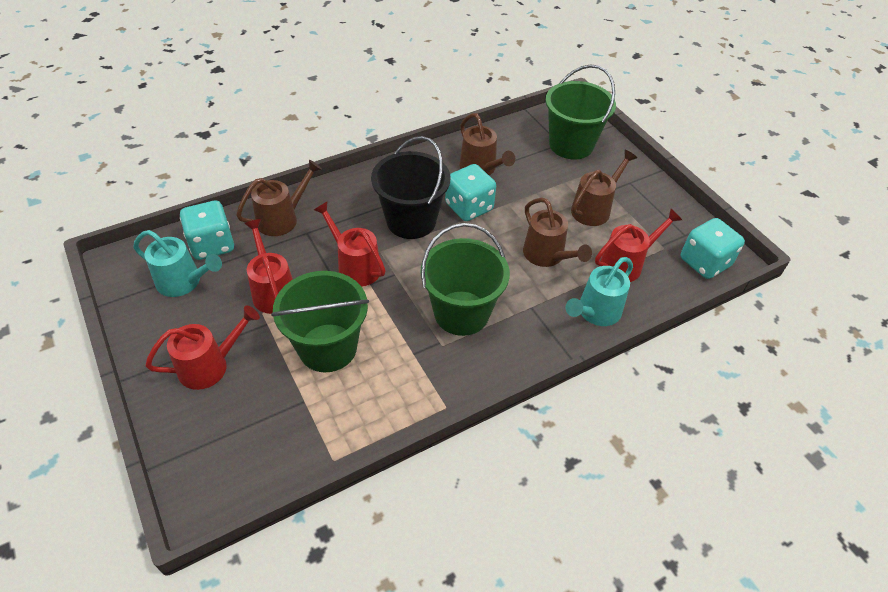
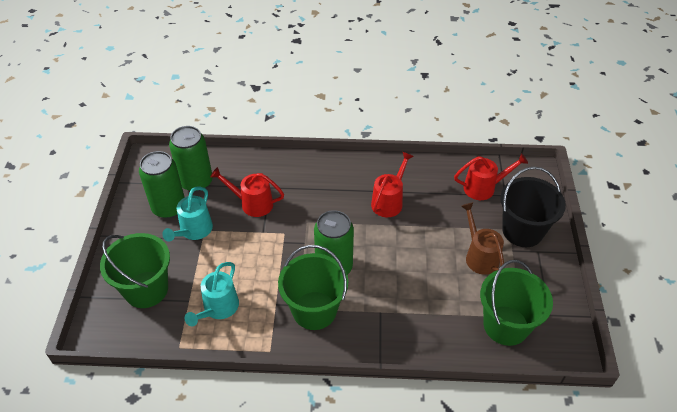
brown watering can: 4 -> 1
green can: 0 -> 3
red watering can: 4 -> 3
turquoise dice: 3 -> 0

